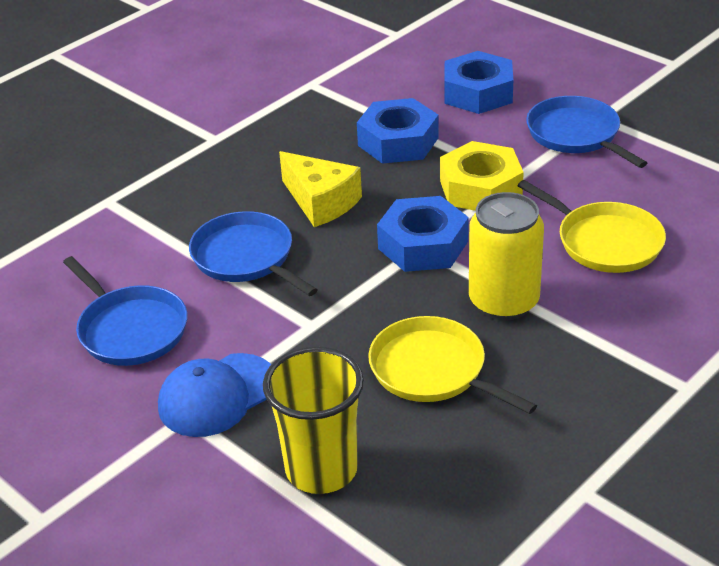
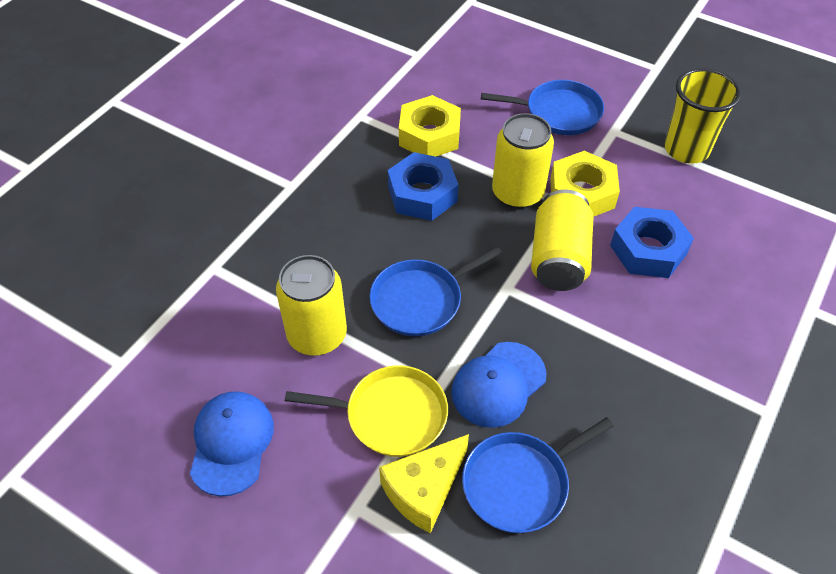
blue cap: 1 -> 2
blue nut: 3 -> 2
yellow can: 1 -> 3
yellow nut: 1 -> 2
yellow pan: 2 -> 1

